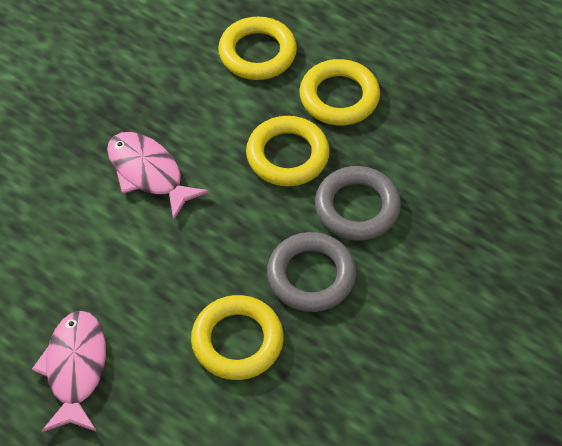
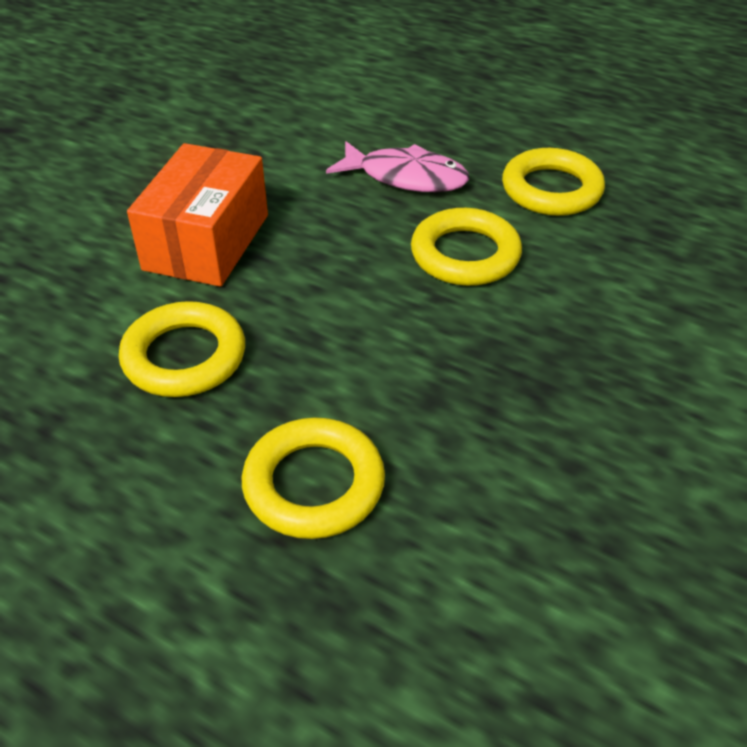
grey ring: 2 -> 0
orange box: 0 -> 1
pink fish: 2 -> 1

